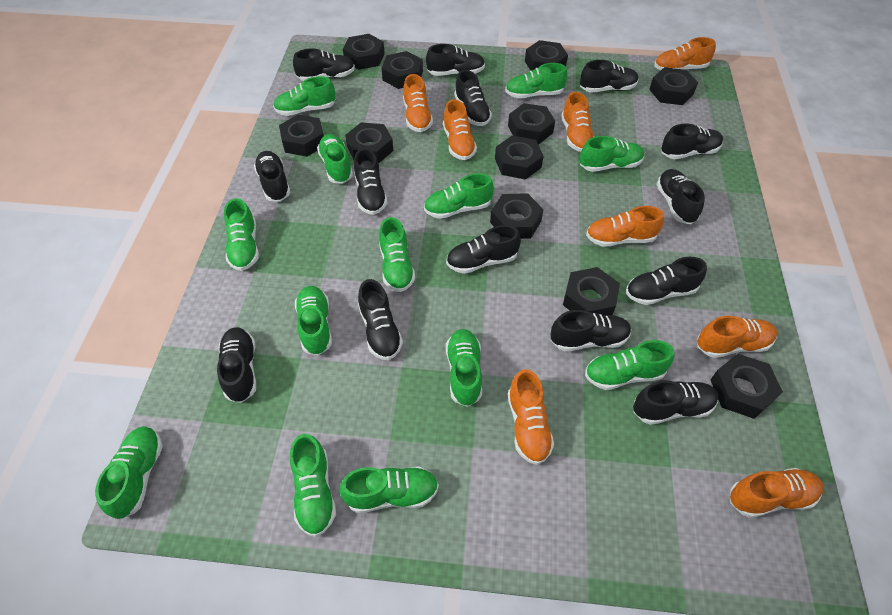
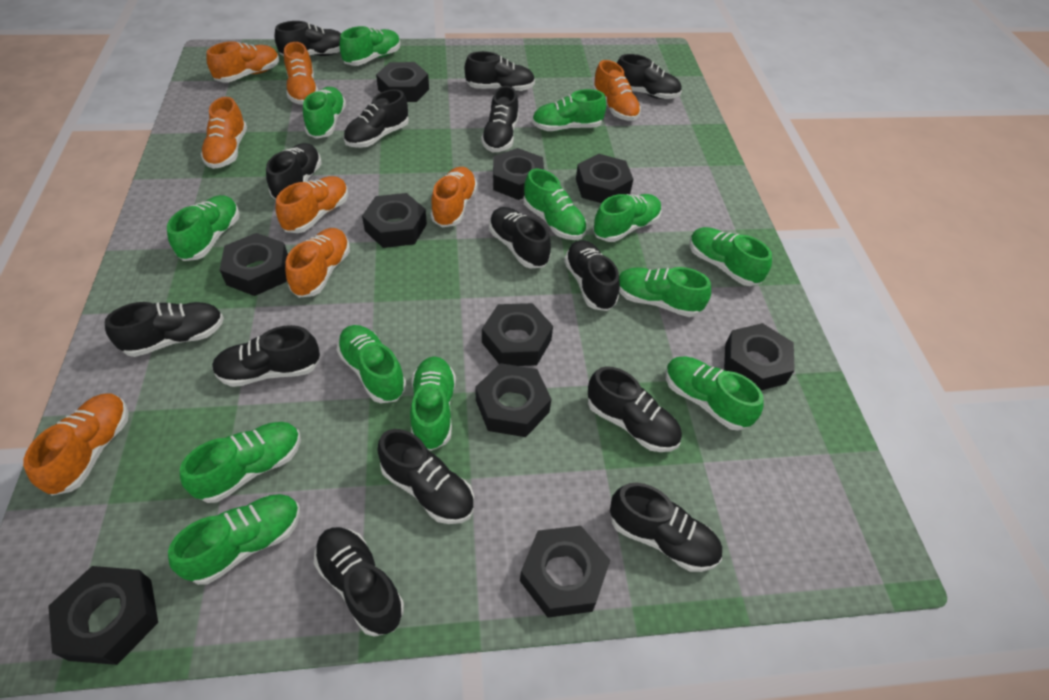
black nut: 11 -> 10

